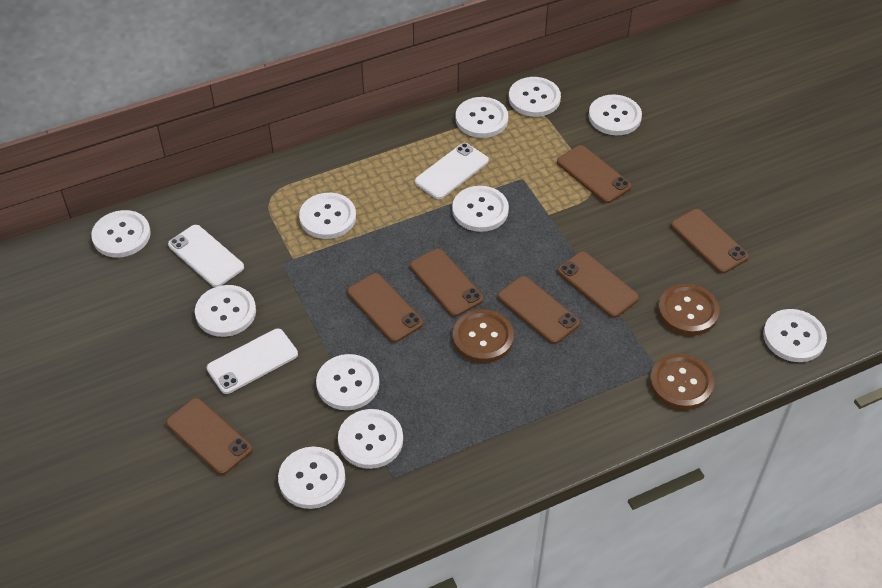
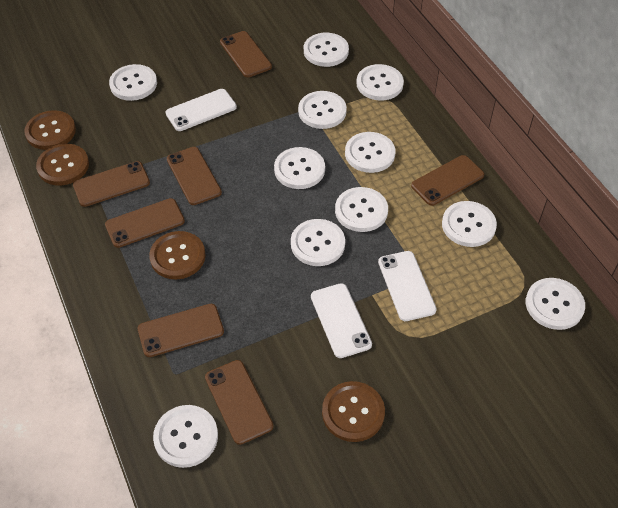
brown button: 3 -> 4

